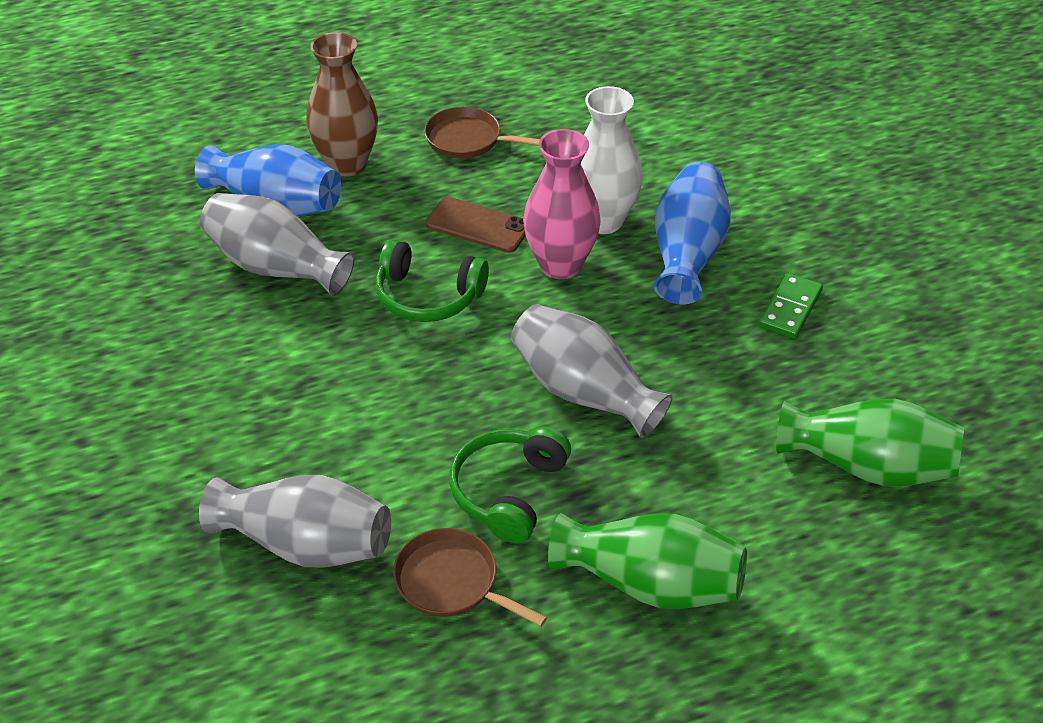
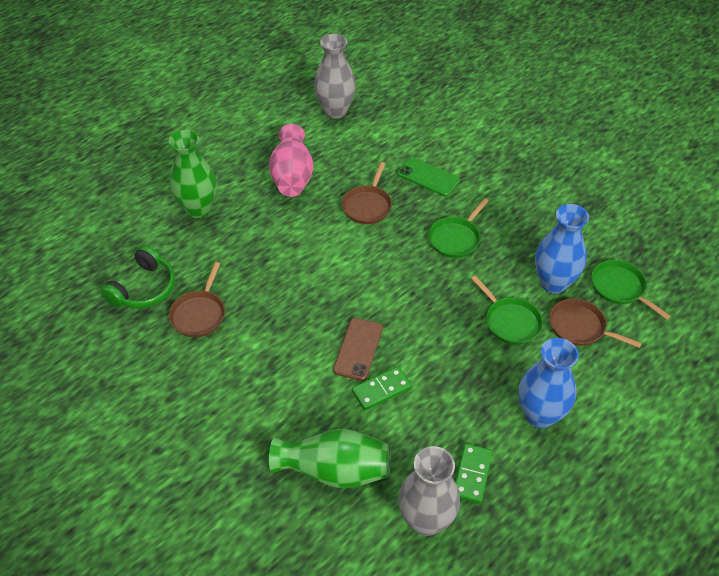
brown pan: 2 -> 3
brown vase: 1 -> 0
green domino: 1 -> 2
green headphones: 2 -> 1
green pan: 0 -> 3
green phone: 0 -> 1
grey vase: 3 -> 2
white vase: 1 -> 0

